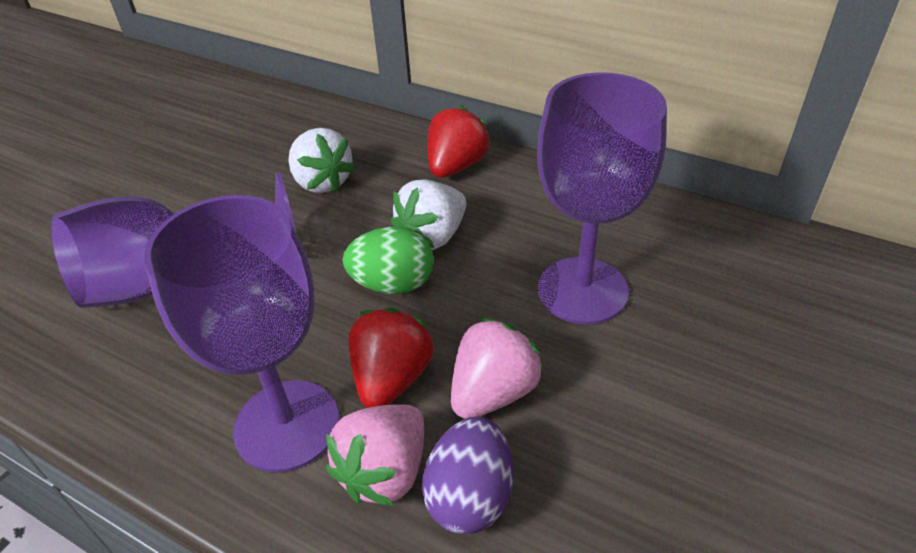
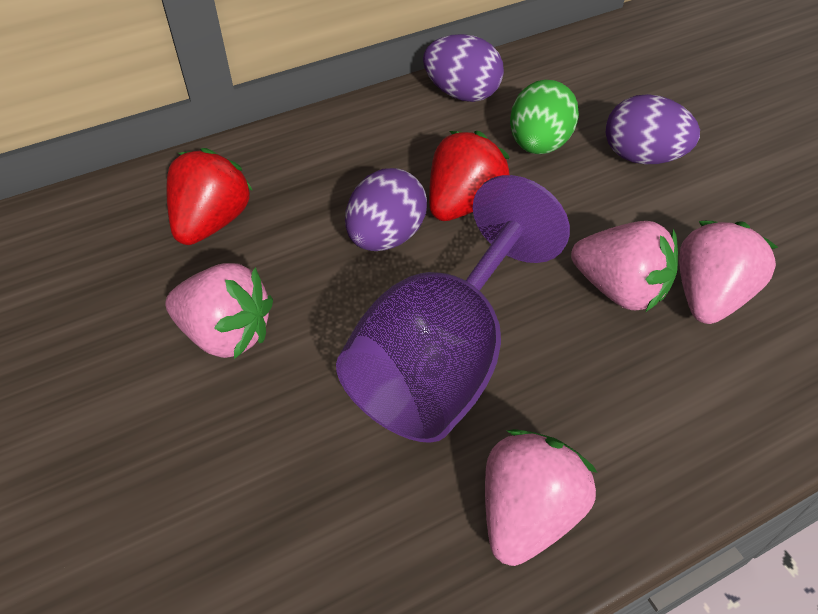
pink strawberry: 2 -> 4
purple egg: 1 -> 3
purple goblet: 3 -> 1
white strawberry: 2 -> 0

